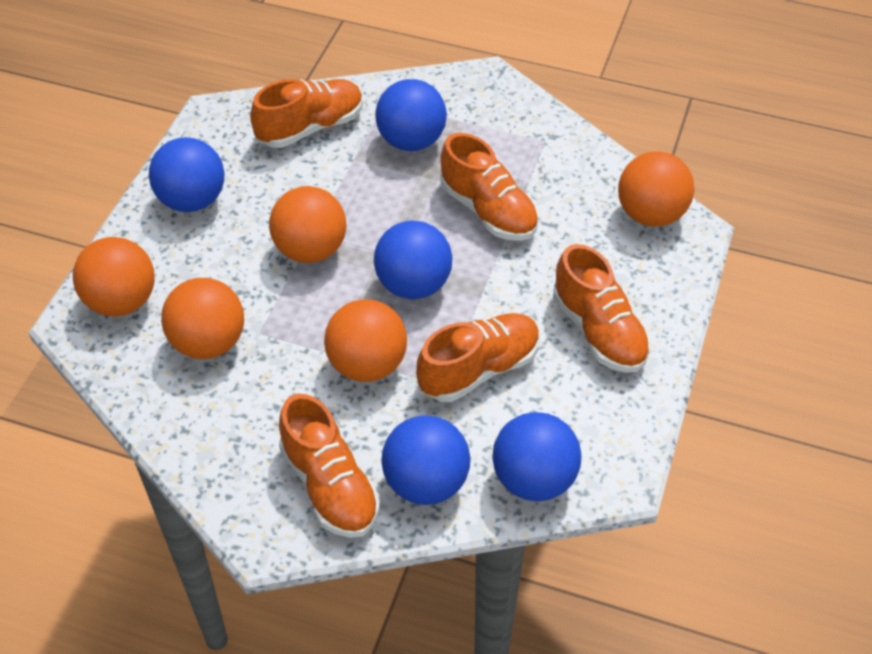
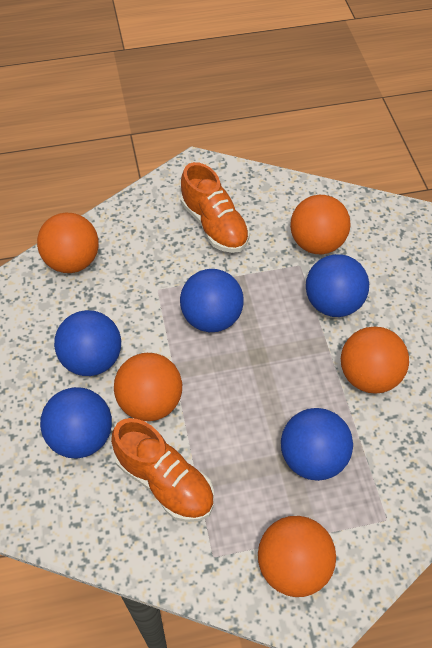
orange shoe: 5 -> 2

